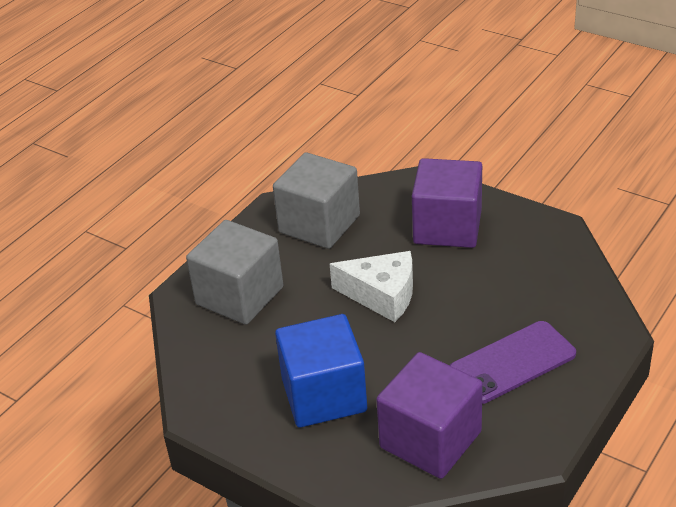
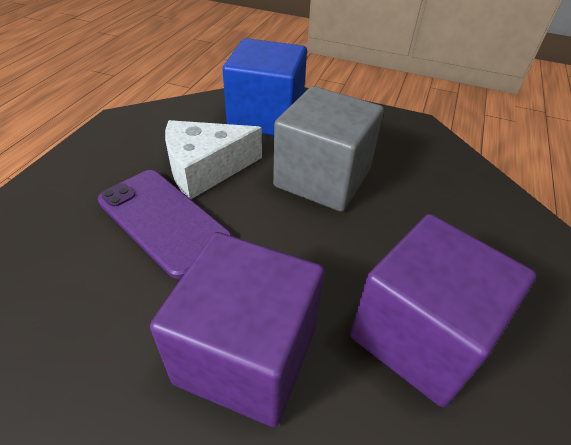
grey cube: 2 -> 1

